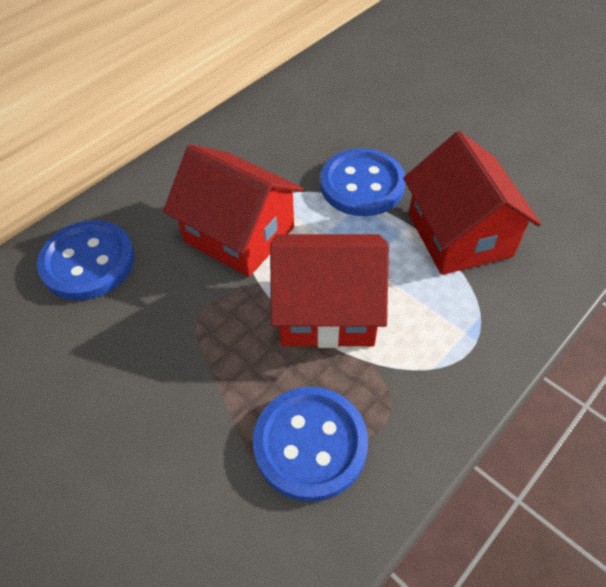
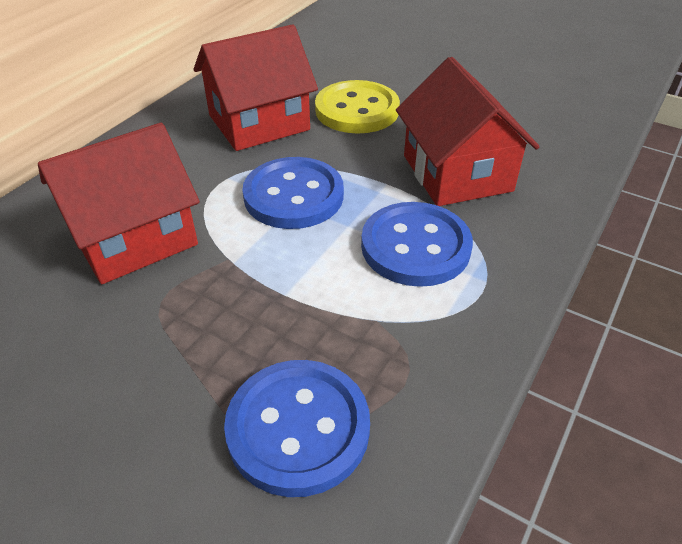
yellow button: 0 -> 1

